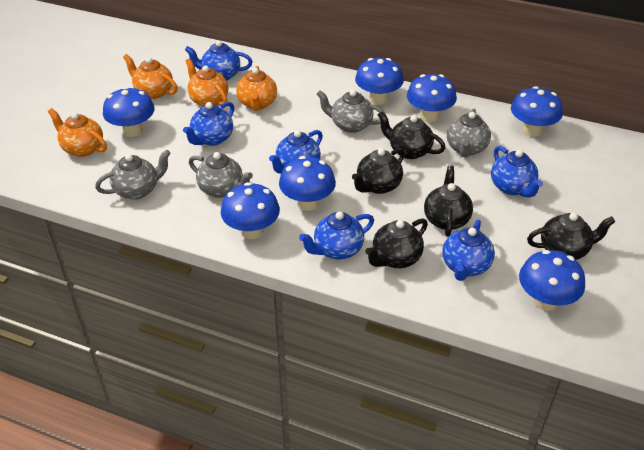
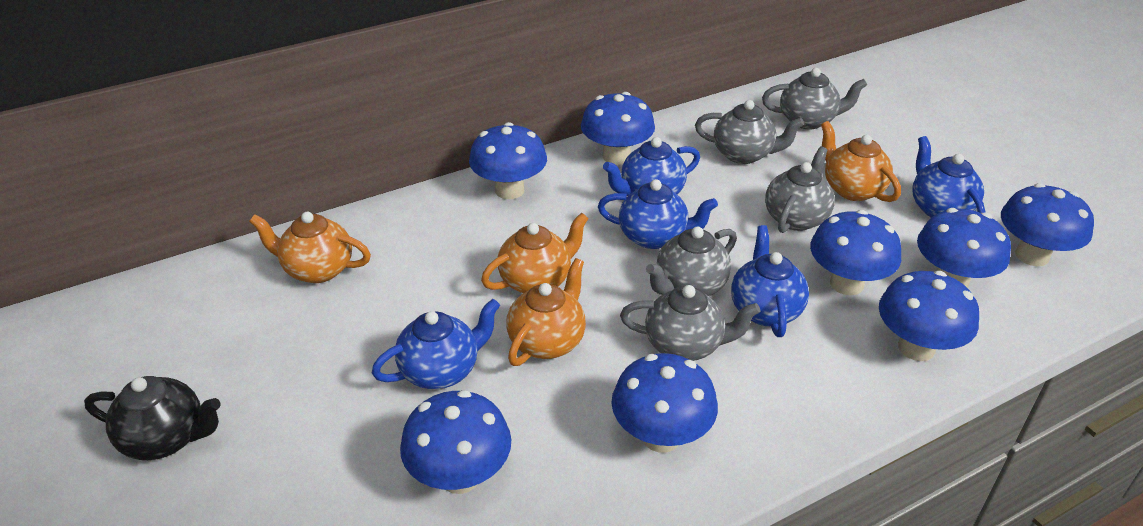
black teapot: 5 -> 1
blue mushroom: 7 -> 8
blue teapot: 6 -> 5
grey teapot: 4 -> 5

